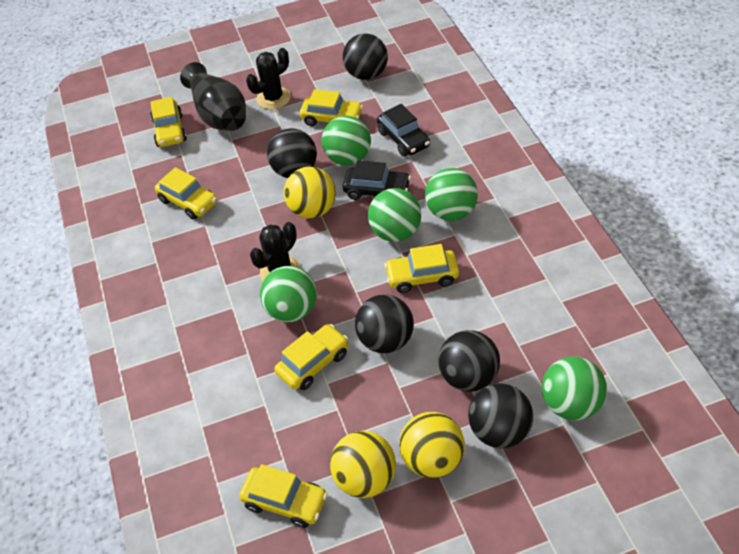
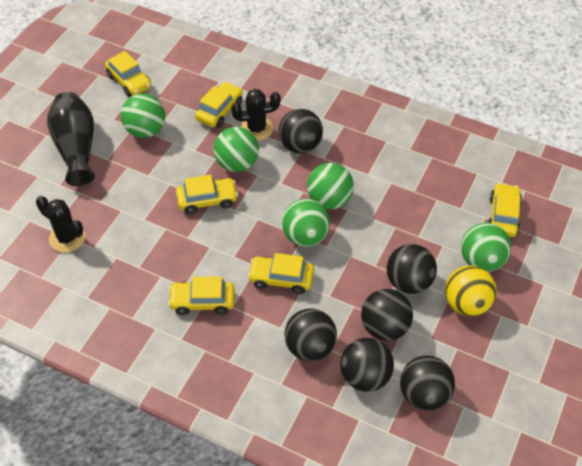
black ball: 5 -> 6
black car: 2 -> 0
yellow ball: 3 -> 1

